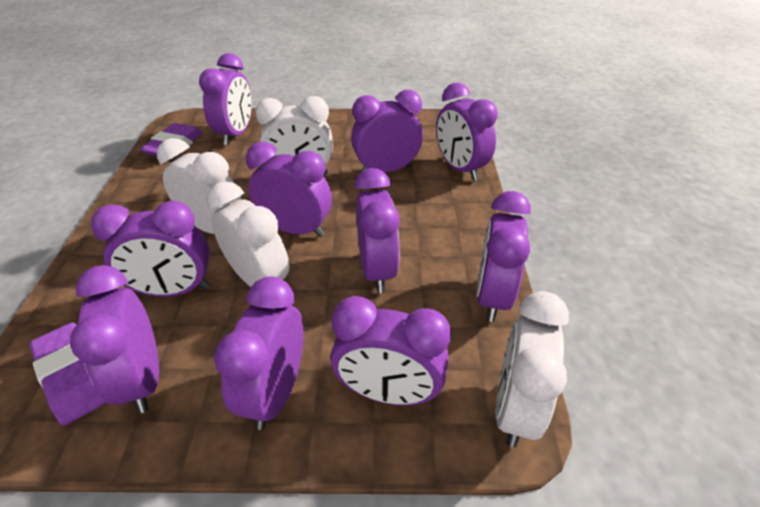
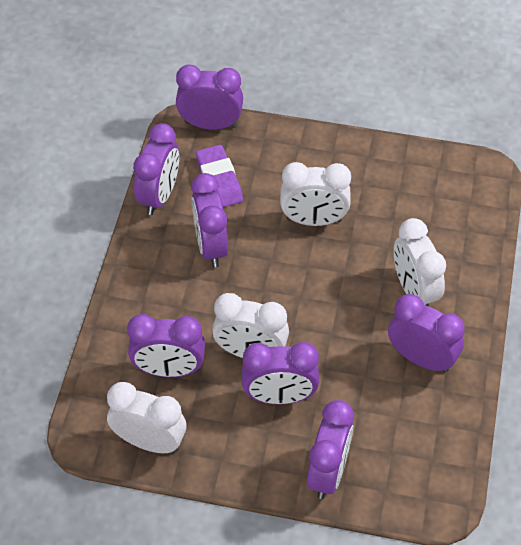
purple clock: 10 -> 7
purple eraser: 2 -> 1

